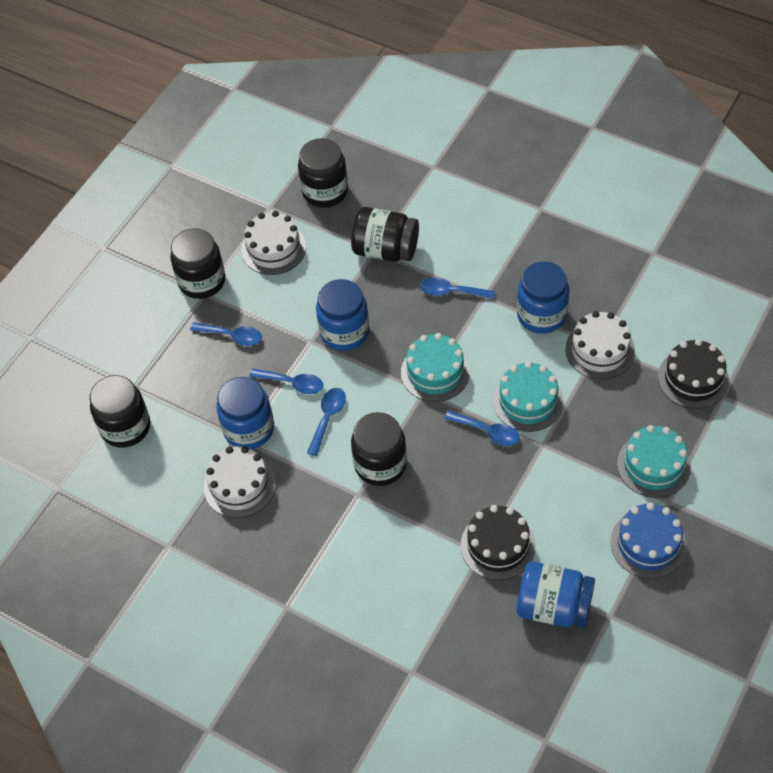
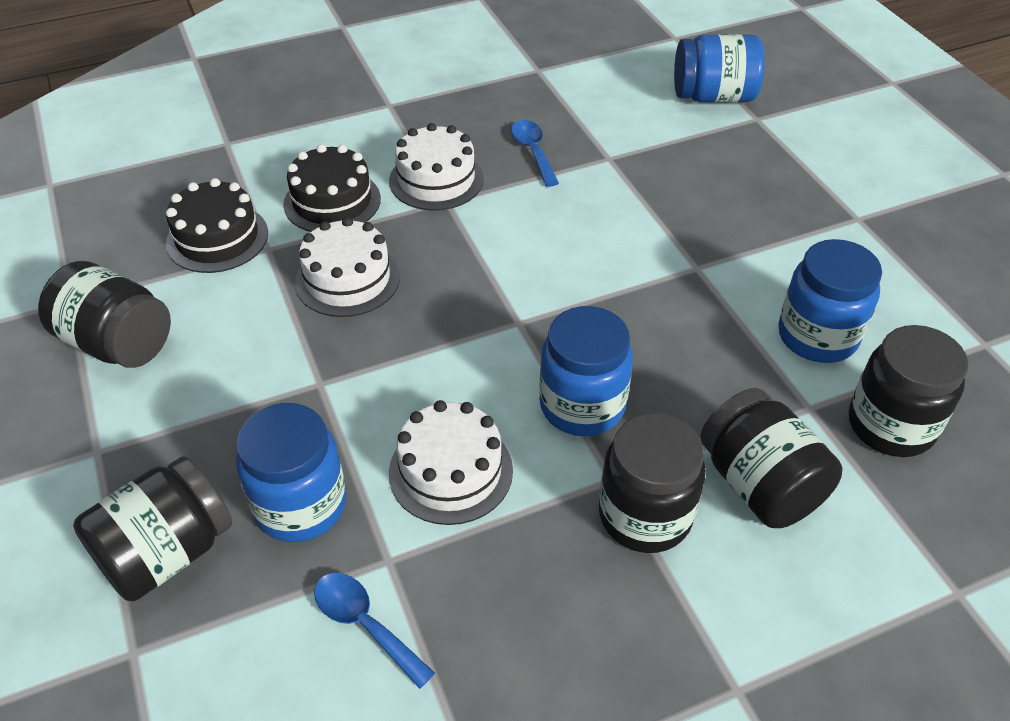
blue cake: 1 -> 0
blue spoon: 5 -> 2
turquoise cake: 3 -> 0

